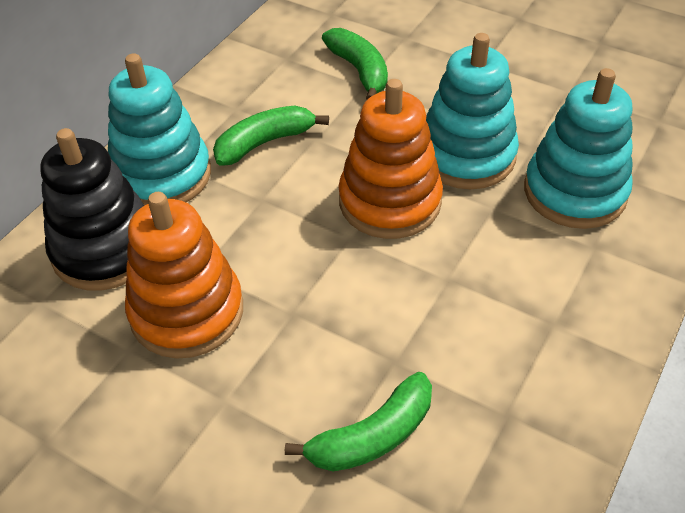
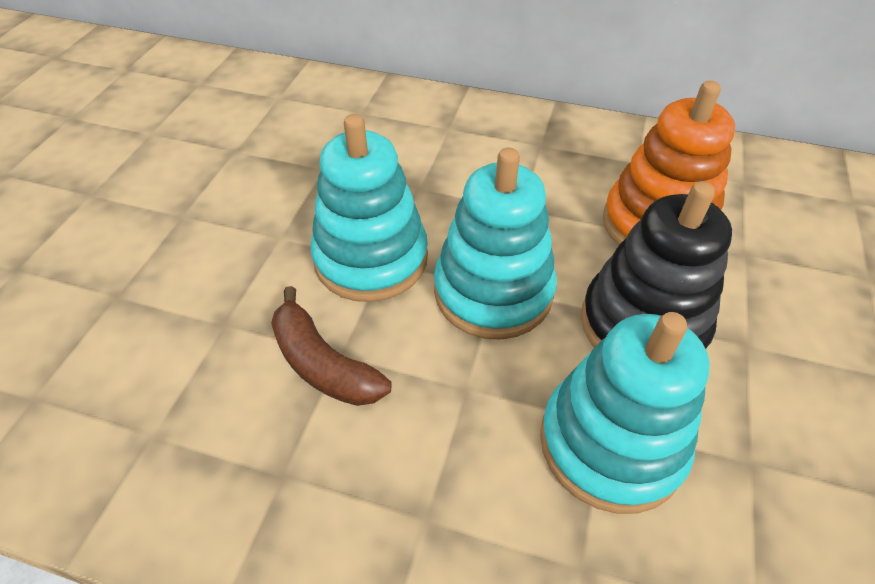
brown banana: 0 -> 1
green banana: 3 -> 0
orange stacking toy: 2 -> 1

